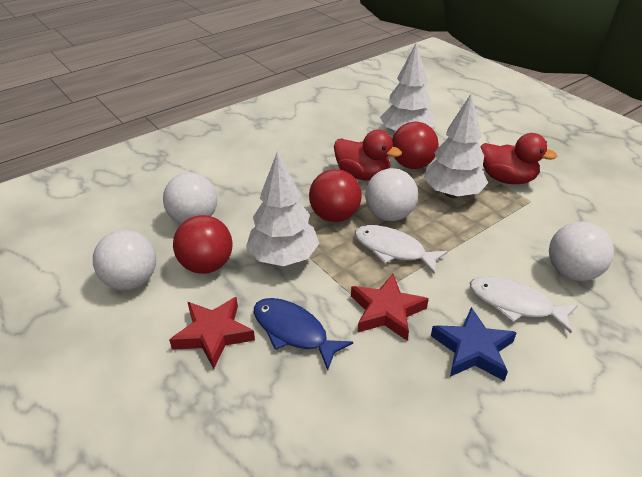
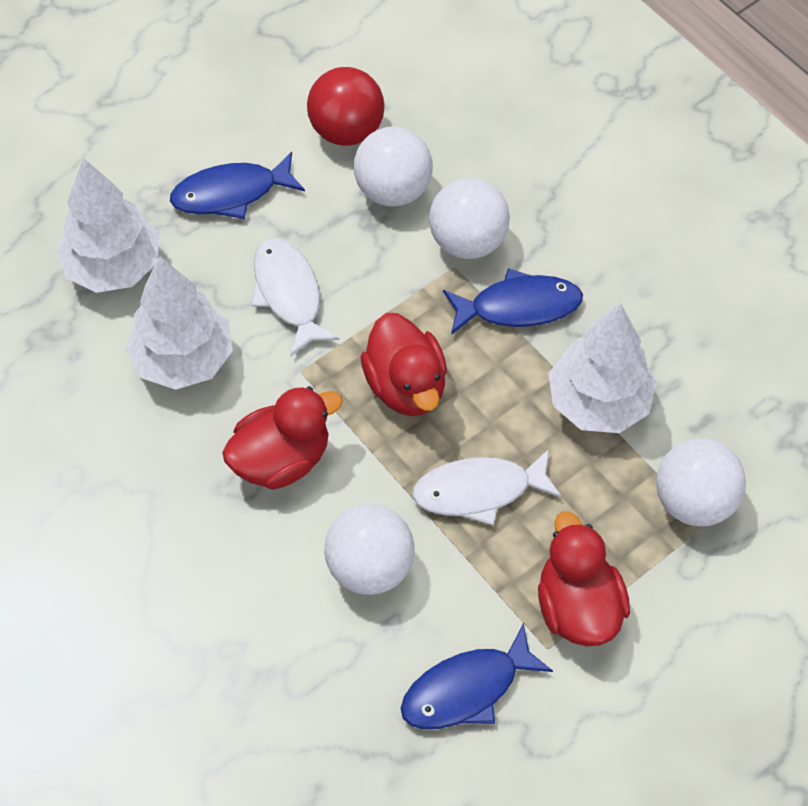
blue fish: 1 -> 3
blue star: 1 -> 0
red ball: 3 -> 1
red duck: 2 -> 3
red star: 2 -> 0

